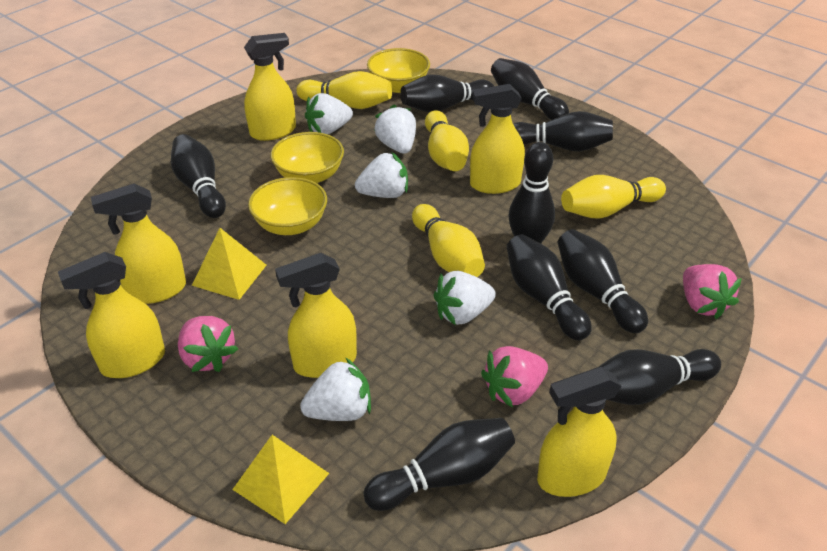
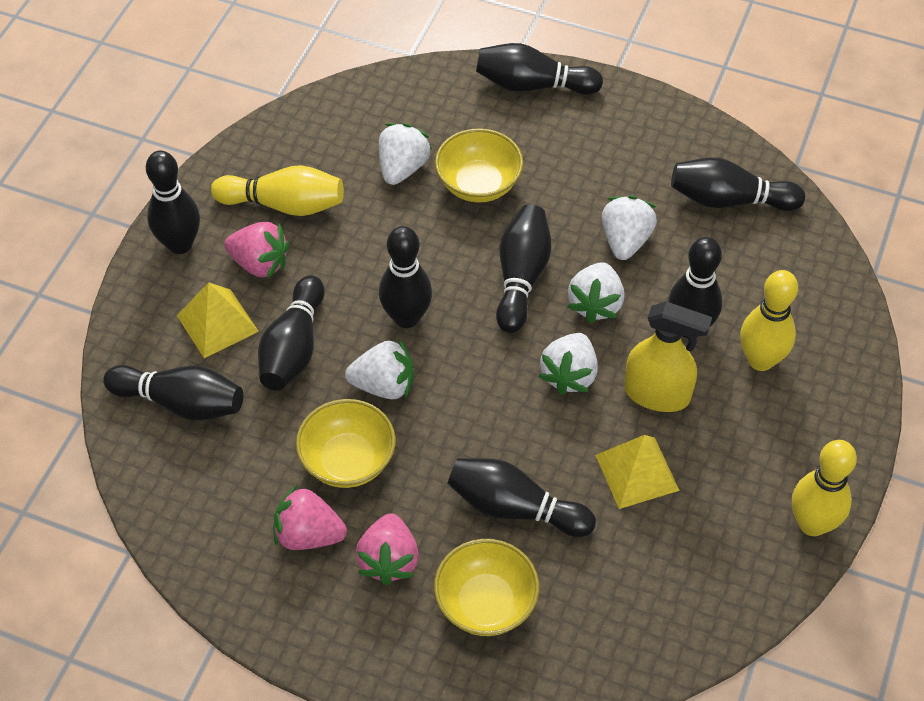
yellow bowling pin: 4 -> 3
yellow spray bottle: 6 -> 1

